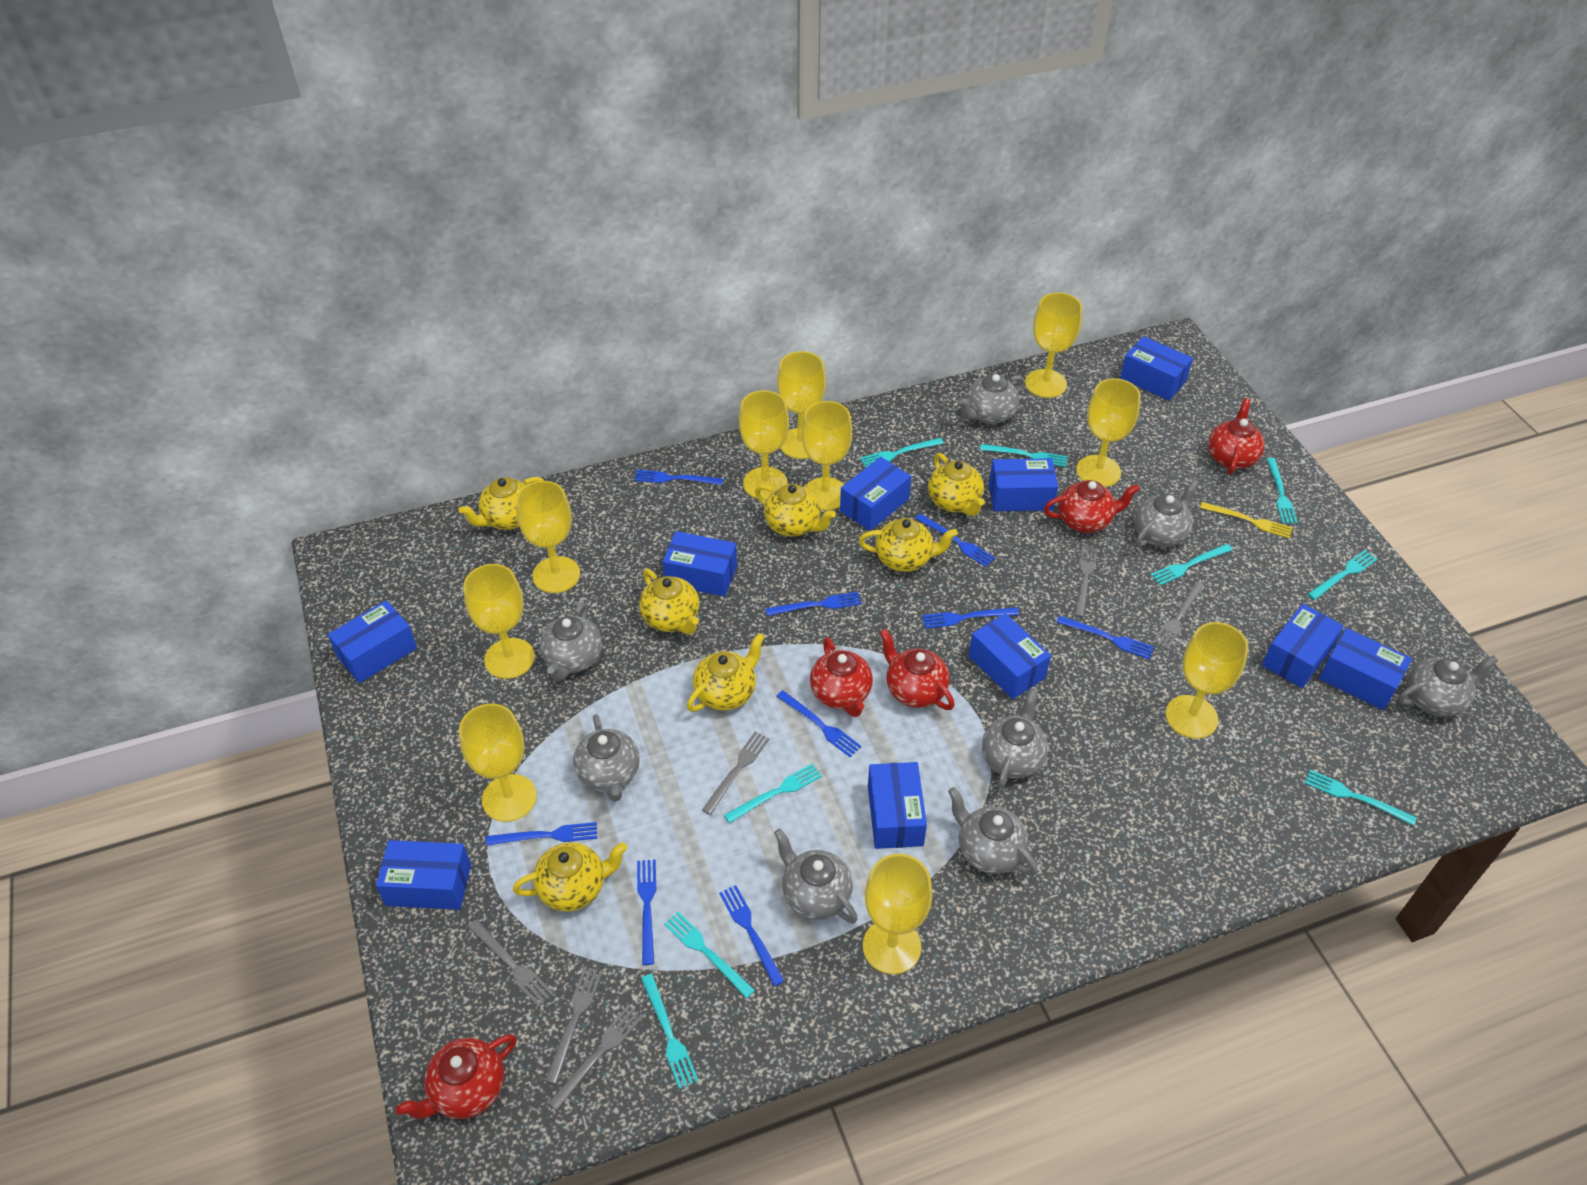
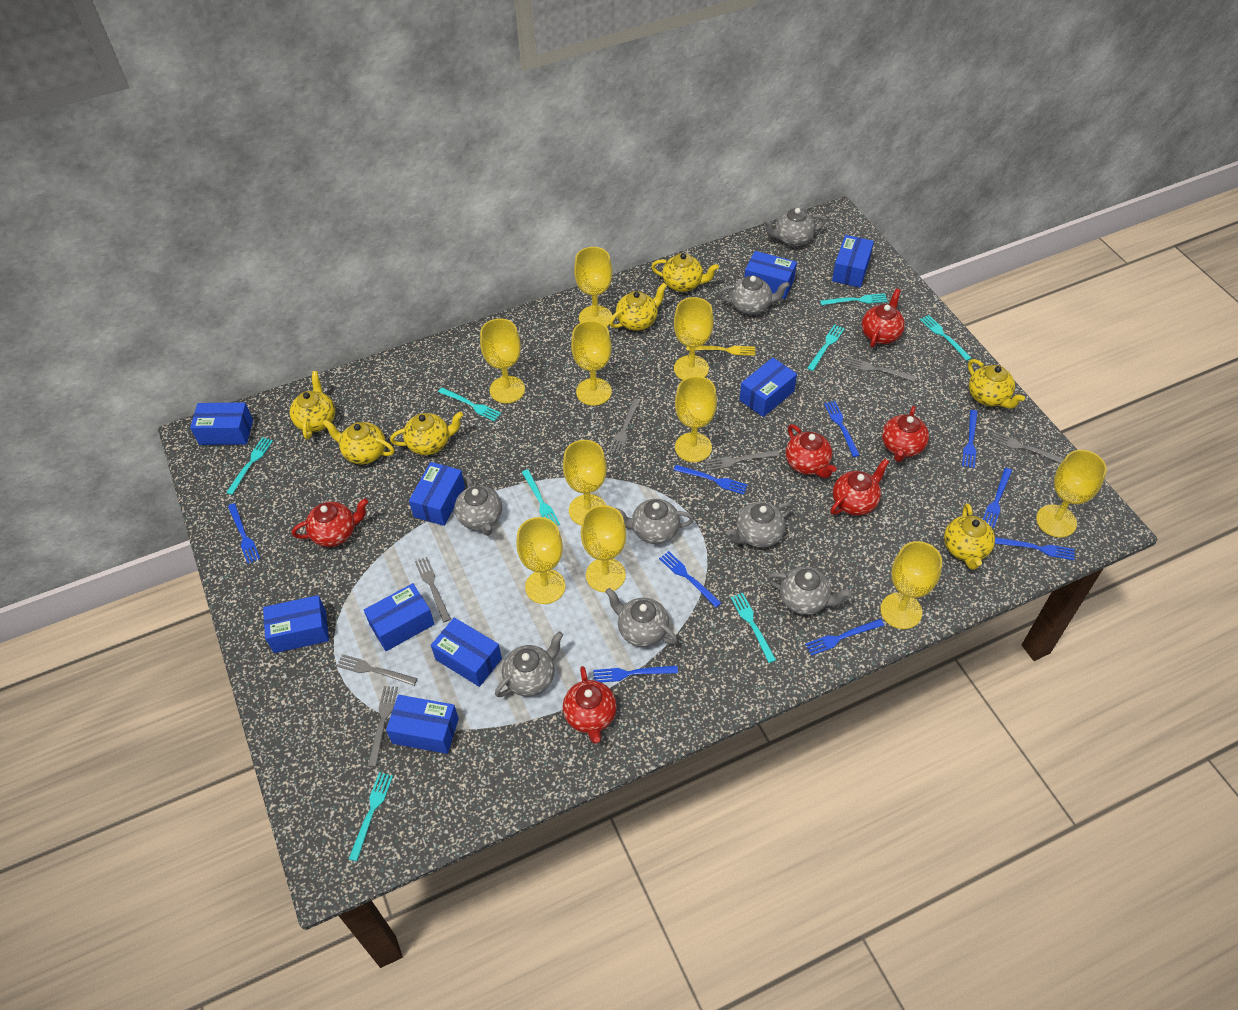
blue box: 10 -> 9
grey fork: 6 -> 7
red teapot: 5 -> 6
turquoise fork: 9 -> 8

